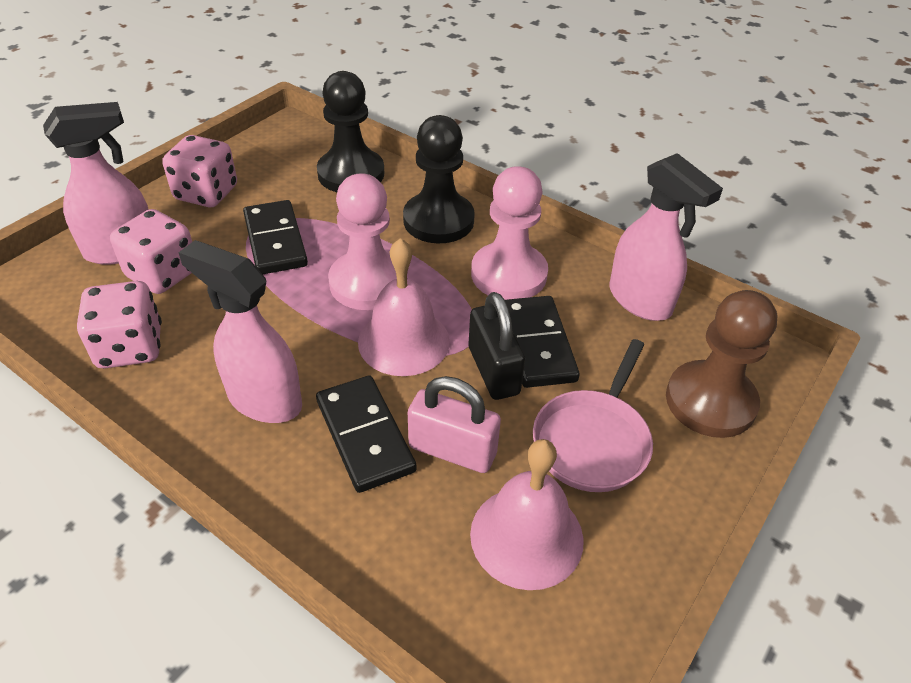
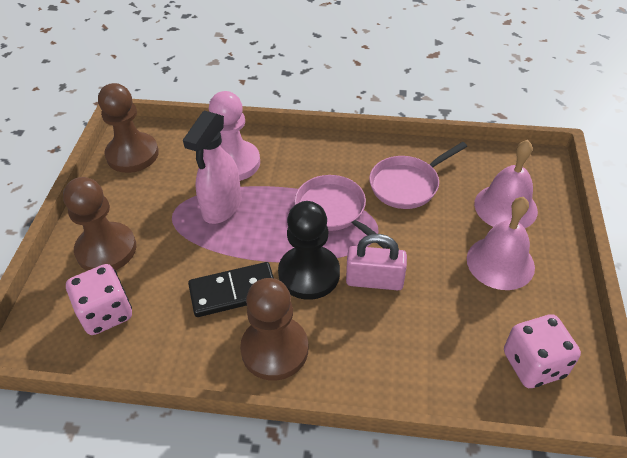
black domino: 3 -> 1
black padlock: 1 -> 0
black pawn: 2 -> 1
brown pawn: 1 -> 3
pink dice: 3 -> 2
pink pan: 1 -> 2
pink pawn: 2 -> 1
pink spray bottle: 3 -> 1

